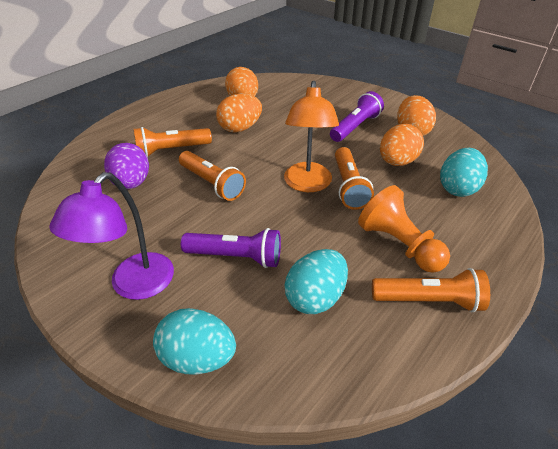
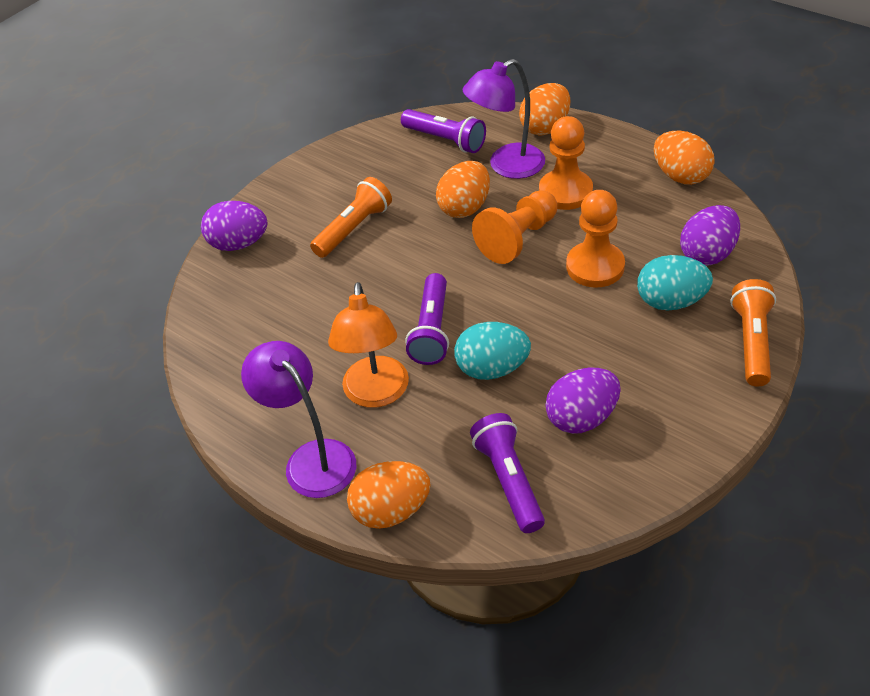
orange flashlight: 4 -> 2
orange pawn: 1 -> 3
purple egg: 1 -> 3
purple flashlight: 2 -> 3
purple lamp: 1 -> 2
turquoise egg: 3 -> 2

